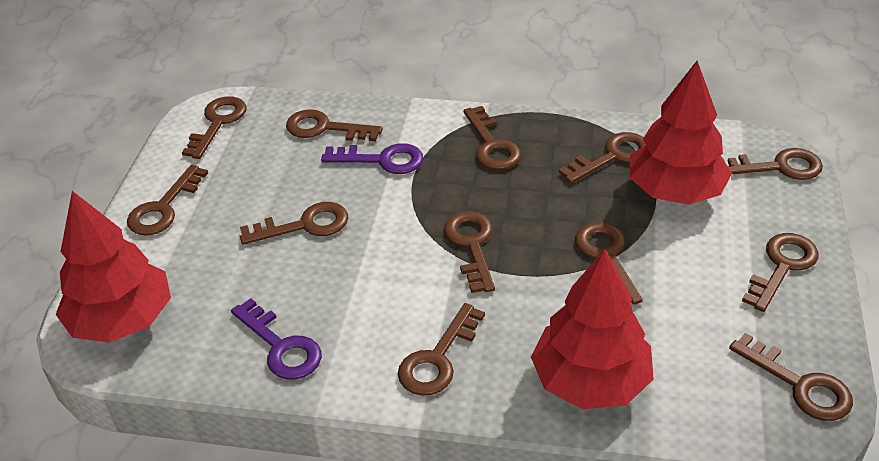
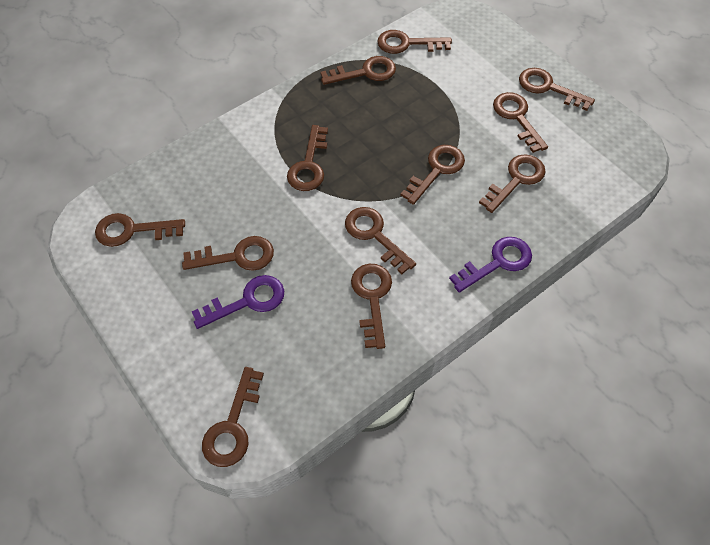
red tree: 3 -> 0

